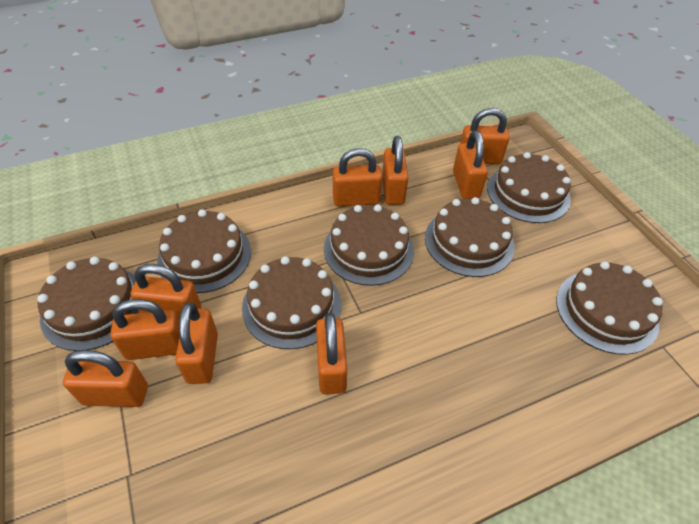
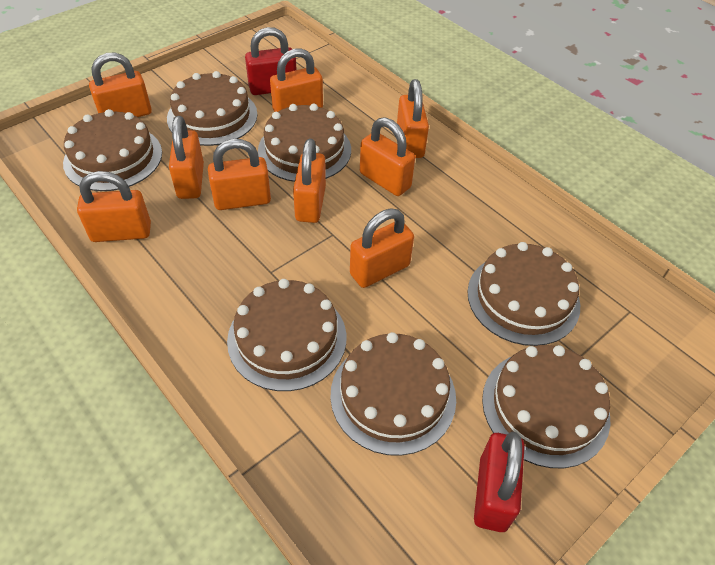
red padlock: 0 -> 2

